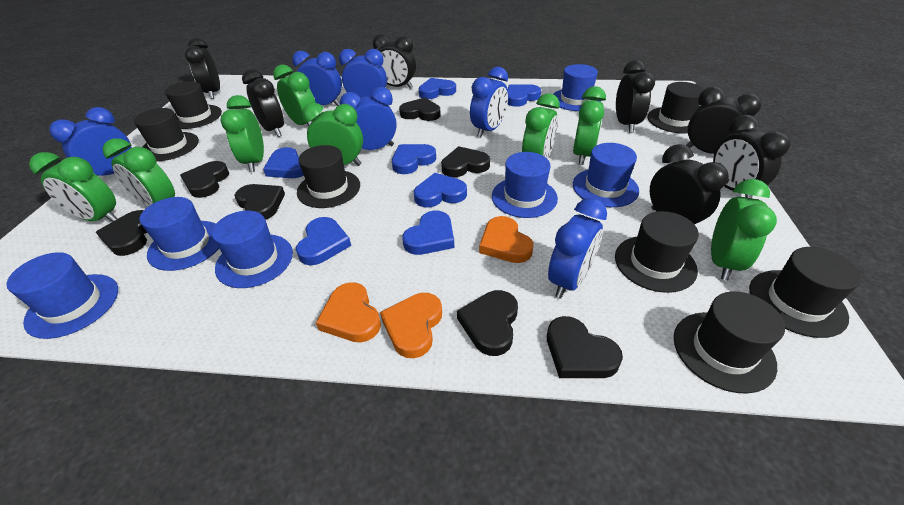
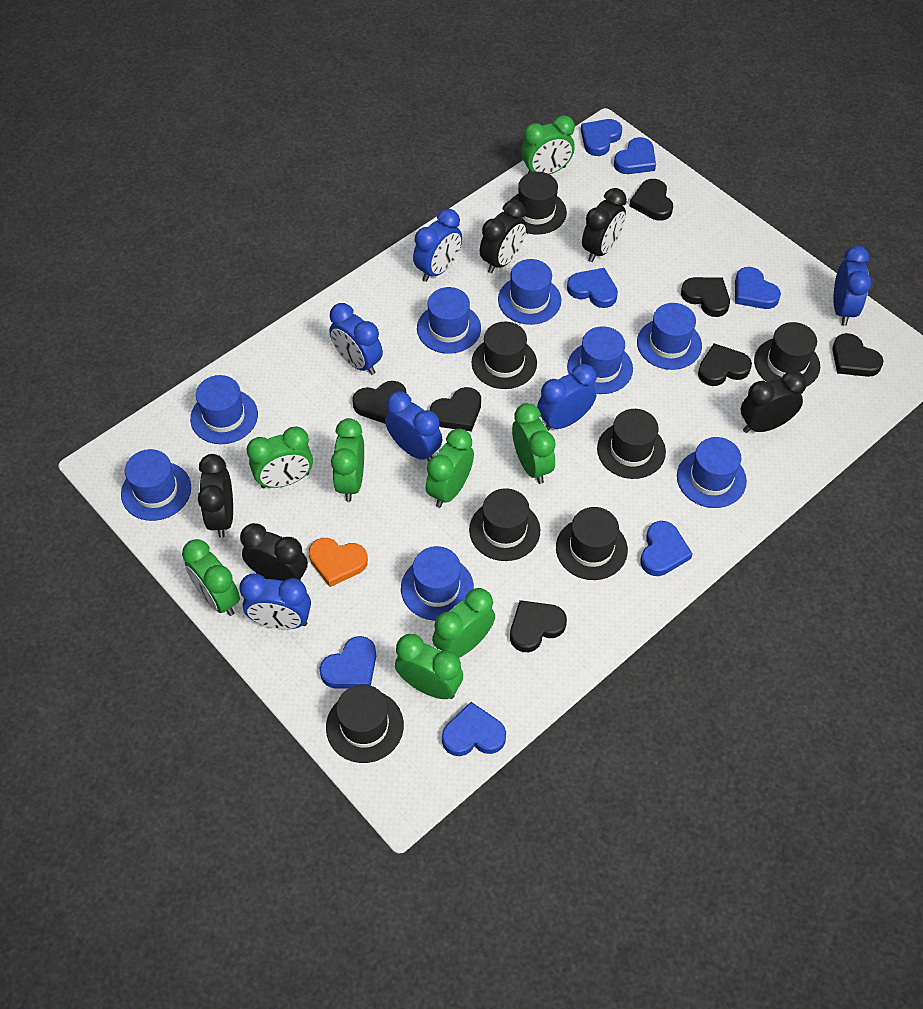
black clock: 7 -> 5
blue hat: 6 -> 8
orange heart: 3 -> 1

